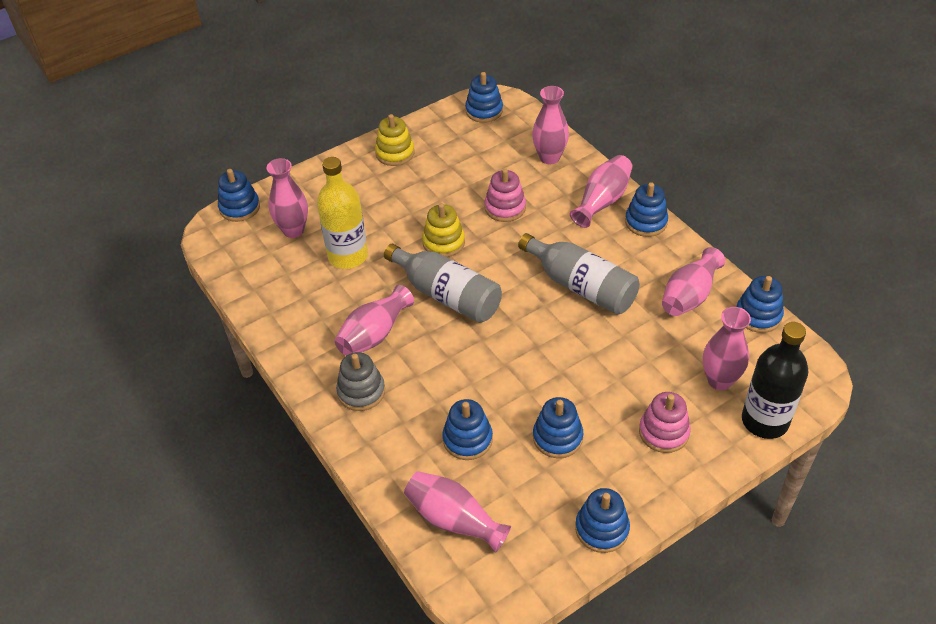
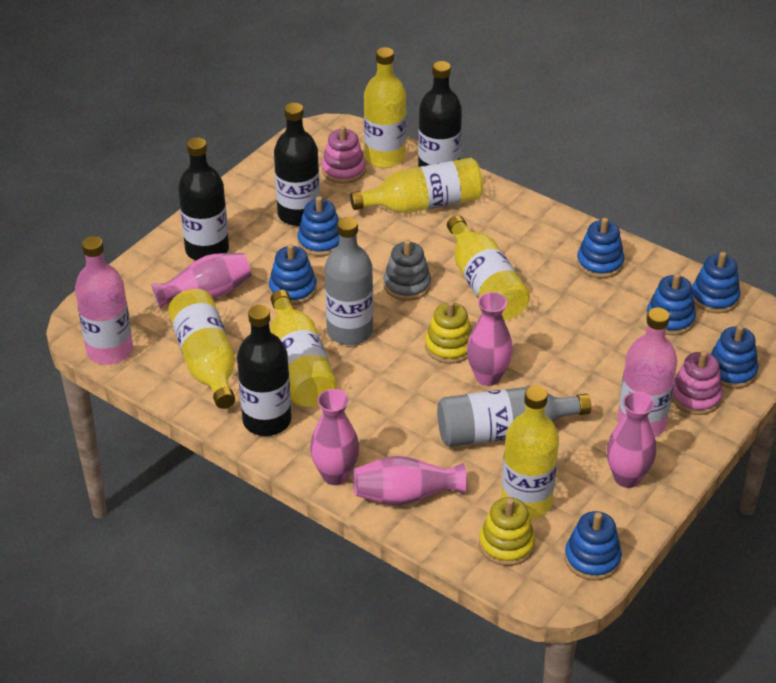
black bottle: 1 -> 4
pink bottle: 0 -> 2
pink vase: 7 -> 5
yellow bottle: 1 -> 6

